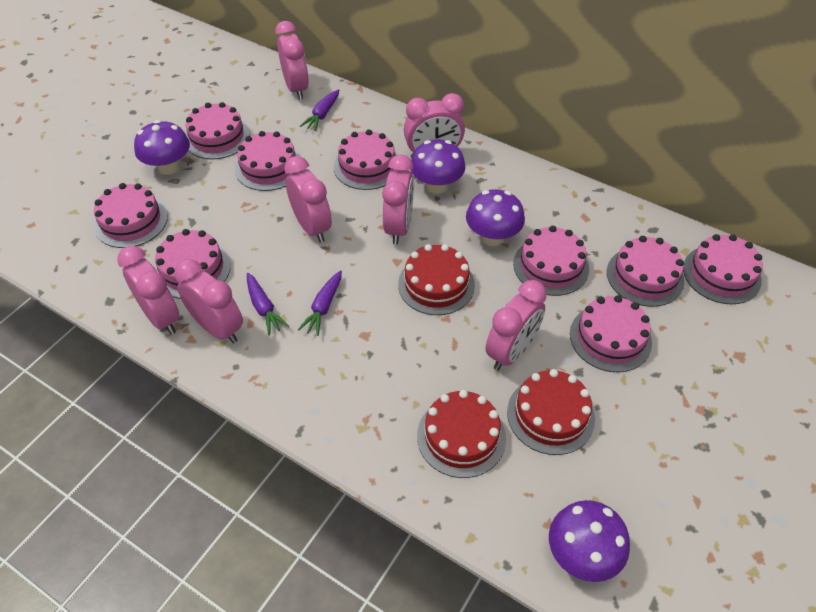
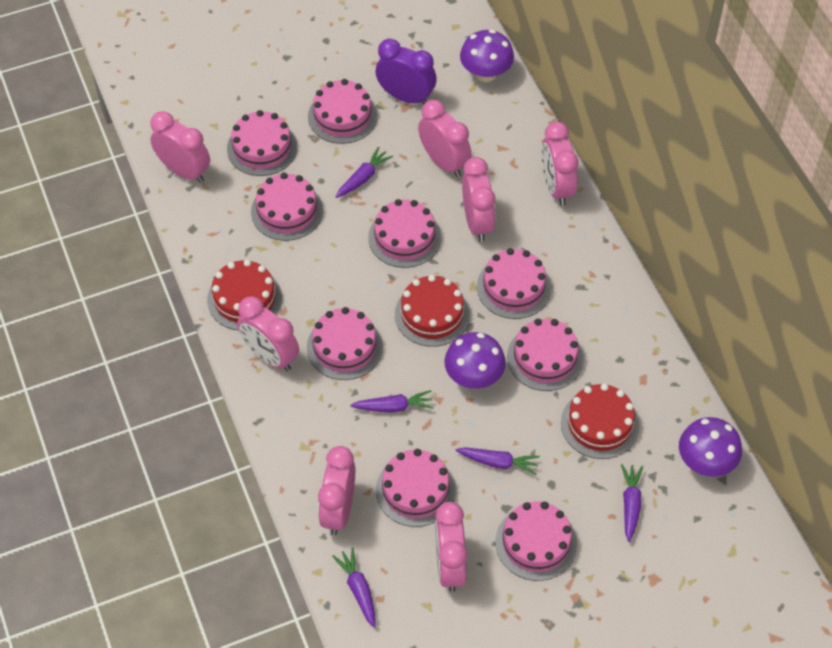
purple carrot: 3 -> 5
purple clock: 0 -> 1
purple mushroom: 4 -> 3

